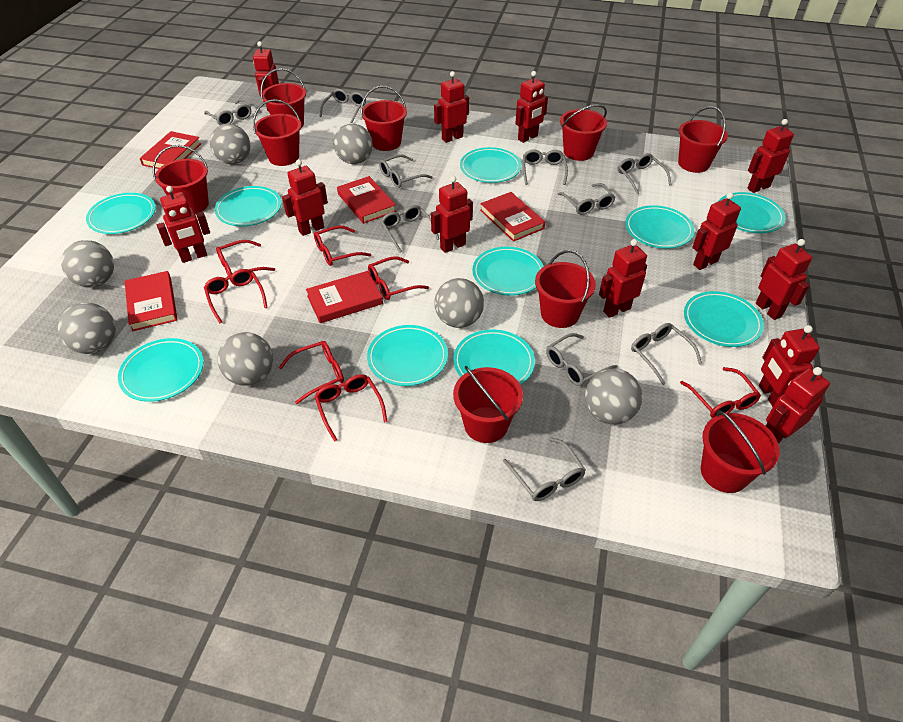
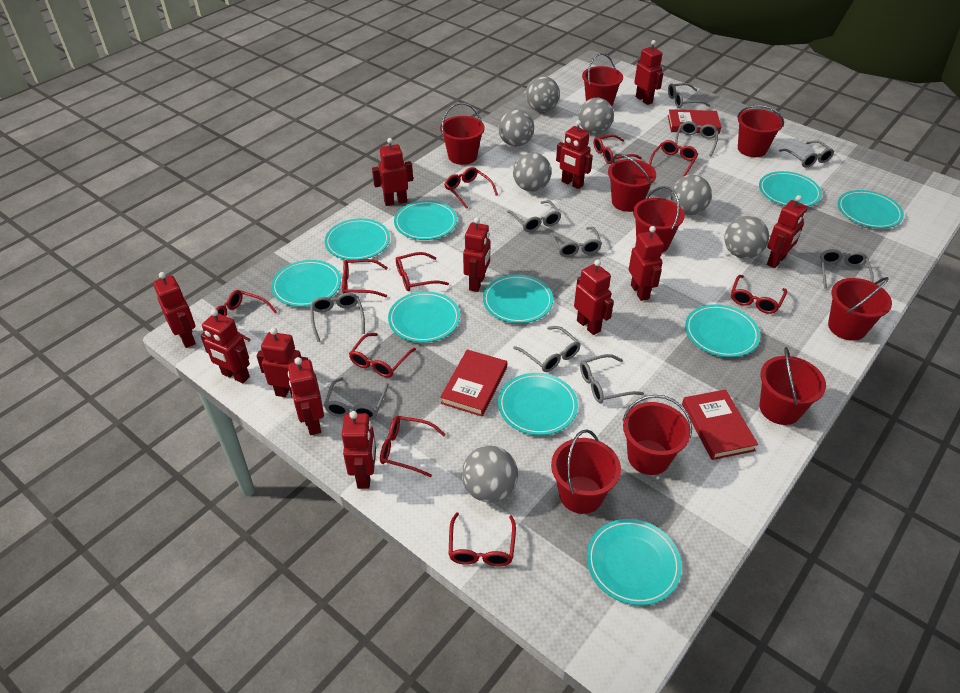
red book: 5 -> 3
red glasses: 7 -> 10

